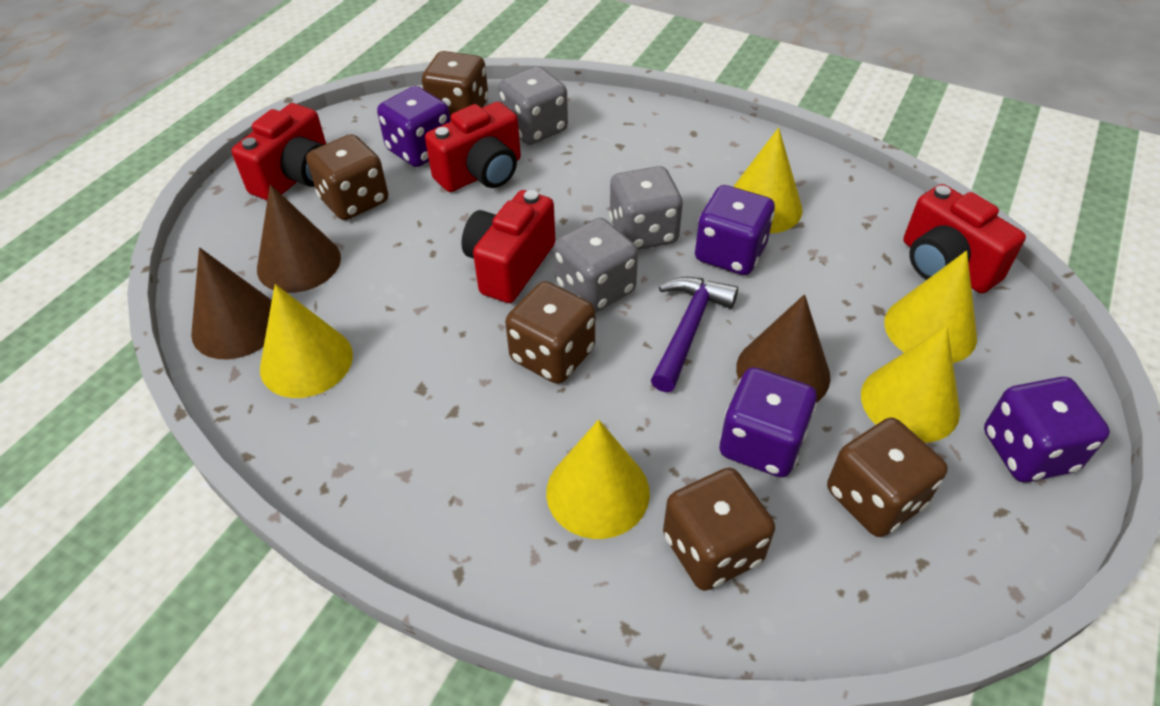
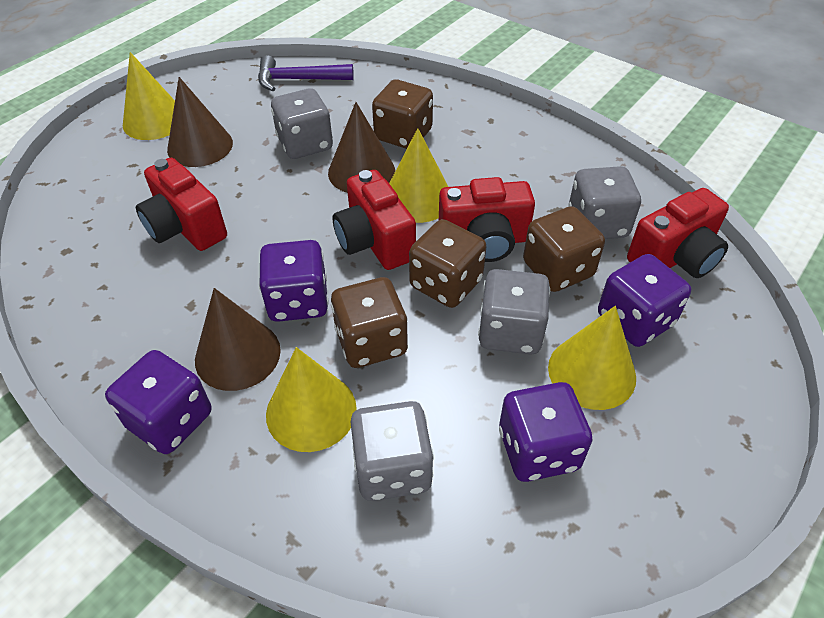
brown dice: 5 -> 4
grey dice: 3 -> 4
yellow cone: 5 -> 4

